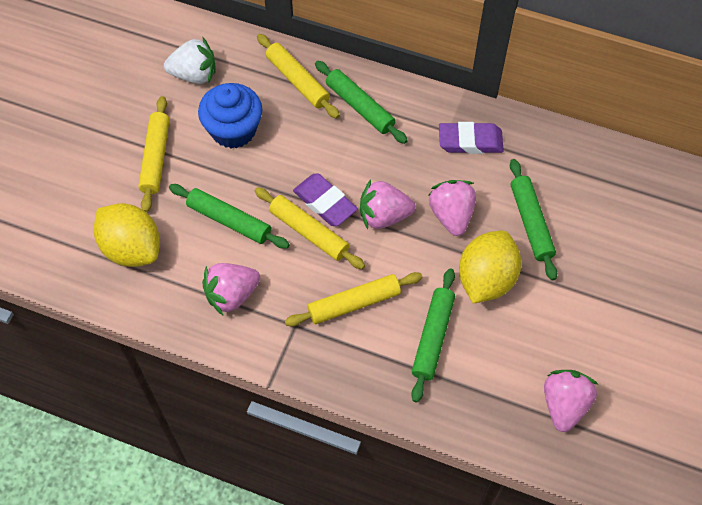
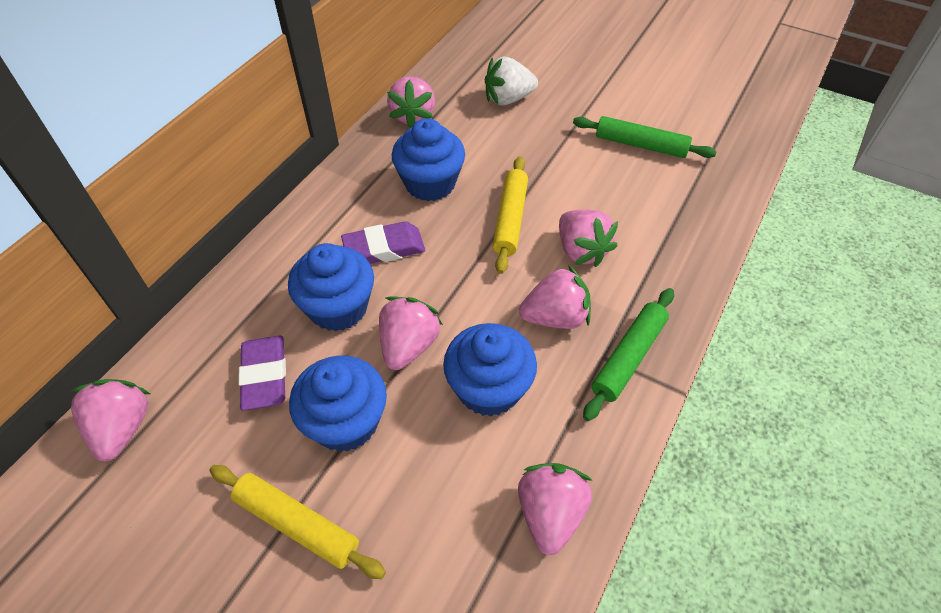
blue cupcake: 1 -> 4
green rolling pin: 4 -> 2
pink strawberry: 4 -> 6
yellow lemon: 2 -> 0
yellow rolling pin: 4 -> 2

